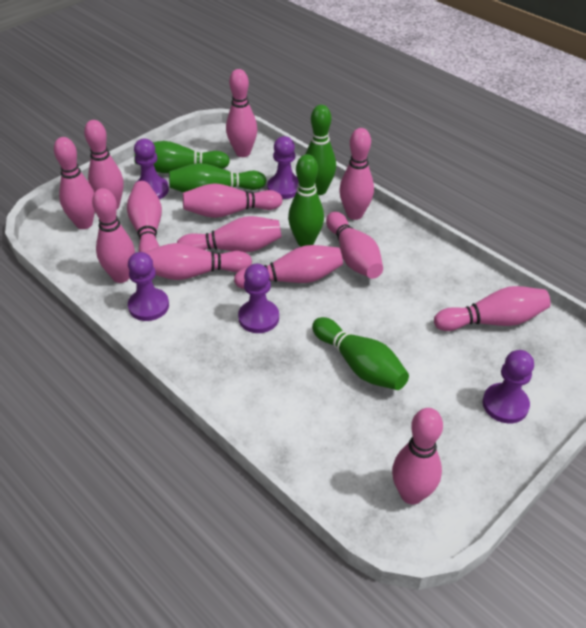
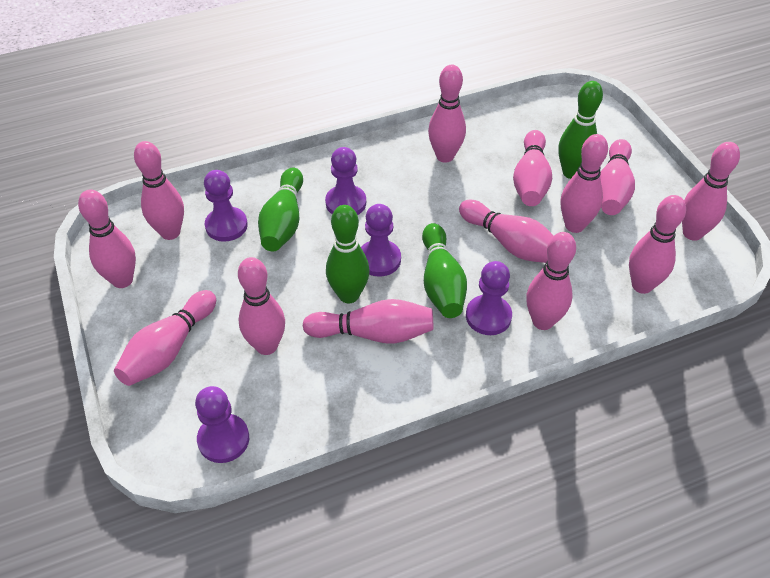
green bowling pin: 5 -> 4

